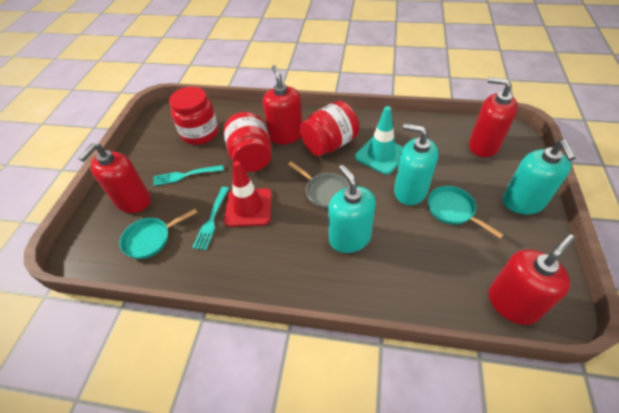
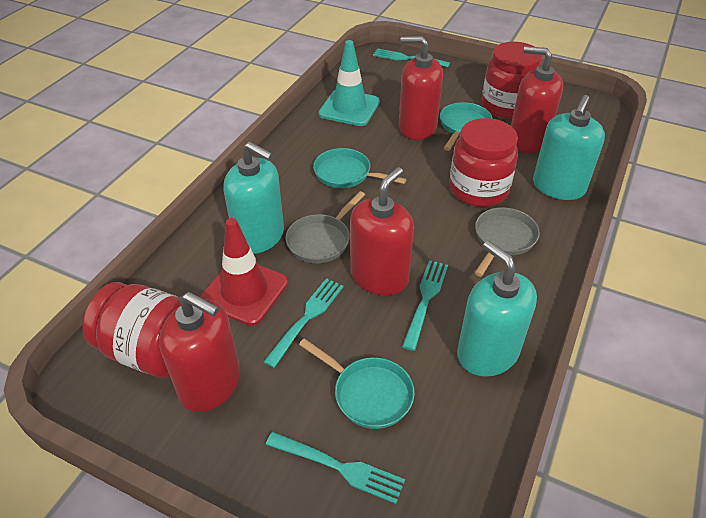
grey pan: 1 -> 2
turquoise fork: 2 -> 4
turquoise pan: 2 -> 3

